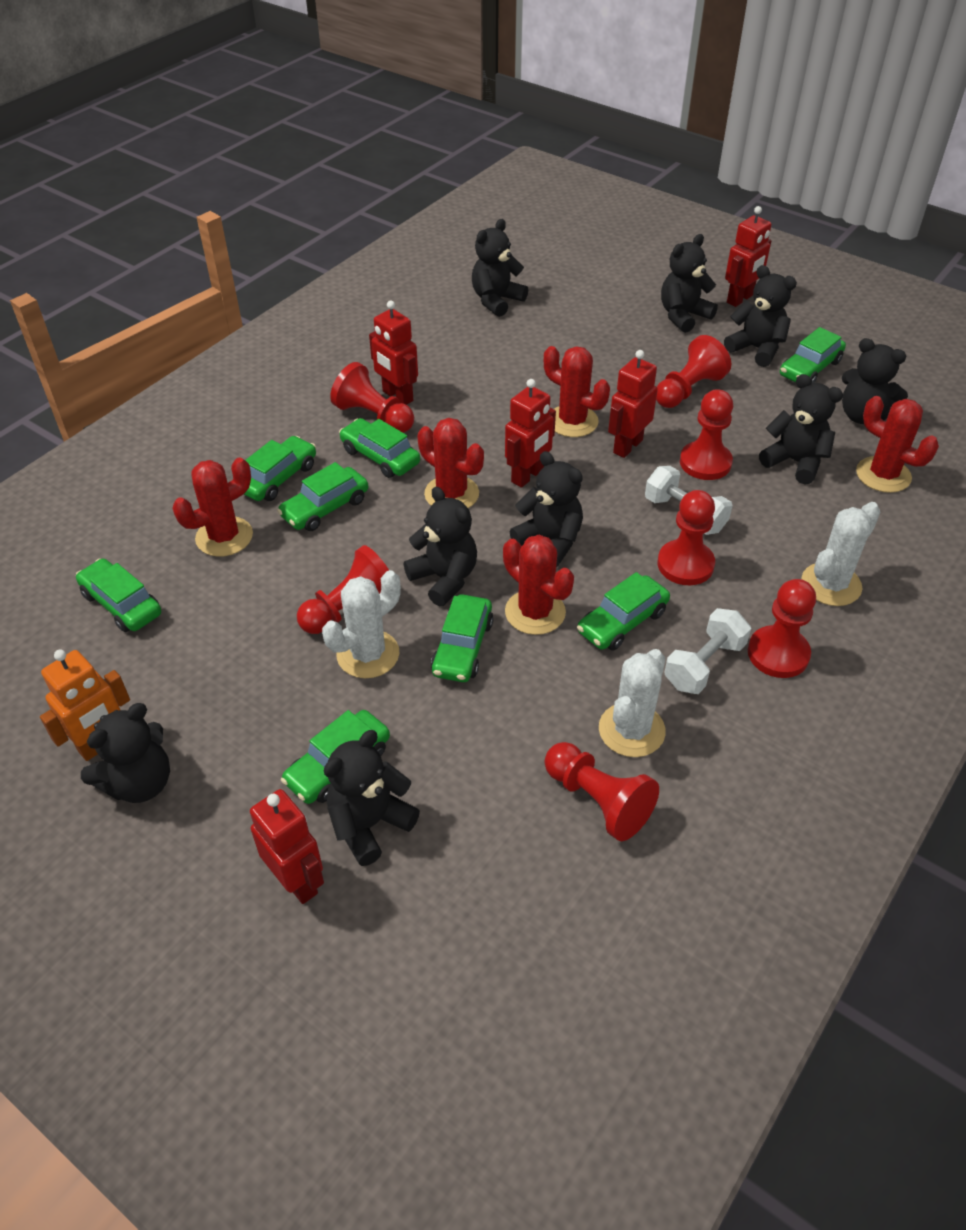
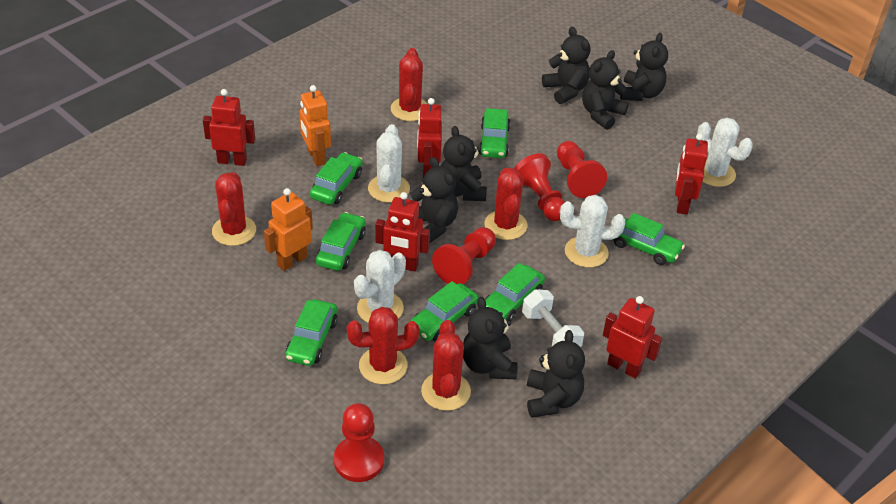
black teddy bear: 9 -> 7
green car: 8 -> 7
orange robot: 1 -> 2
red pawn: 7 -> 4
white cactus: 3 -> 4
white dumbbell: 2 -> 1

